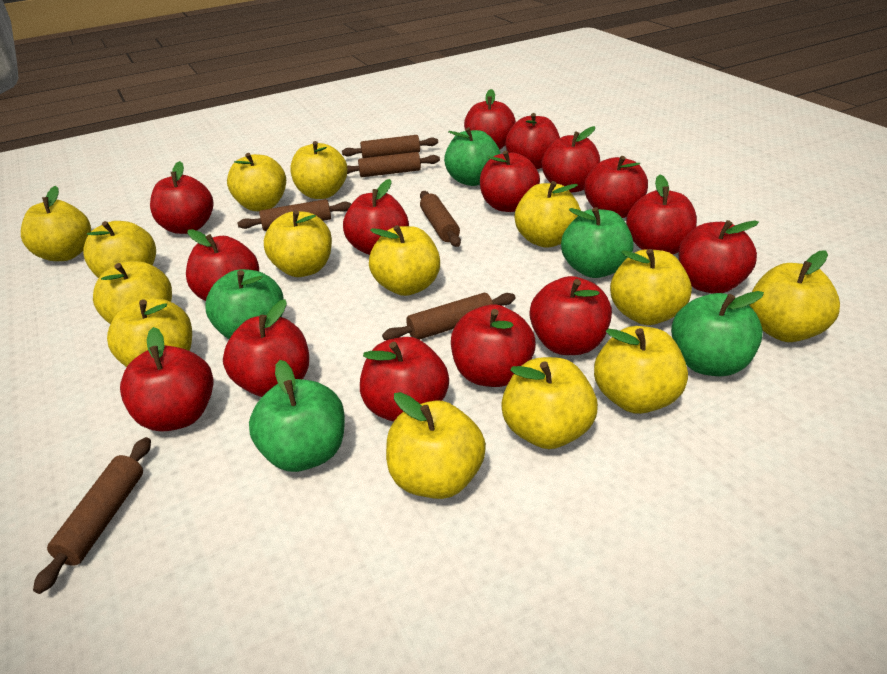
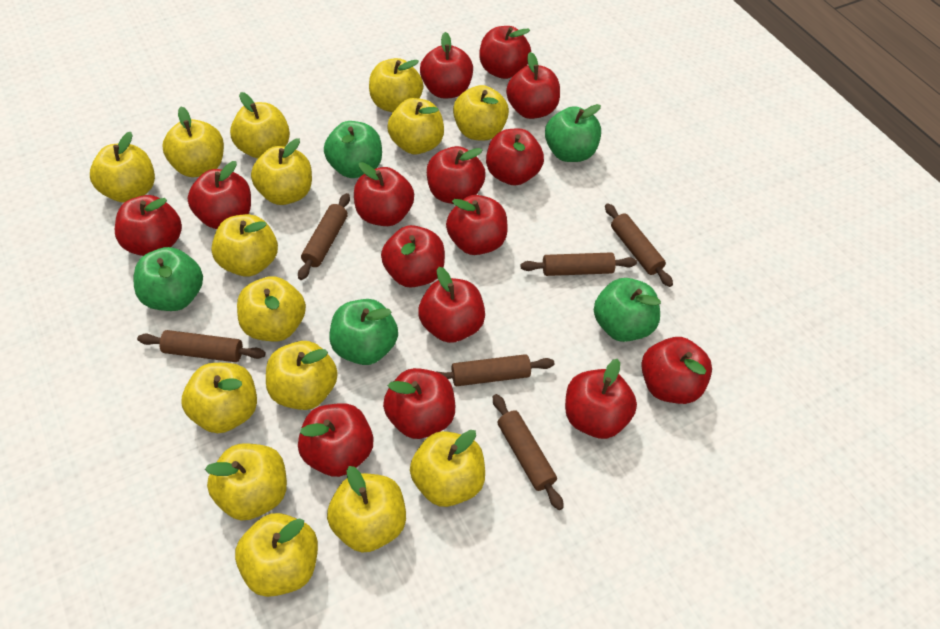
yellow apple: 14 -> 15

